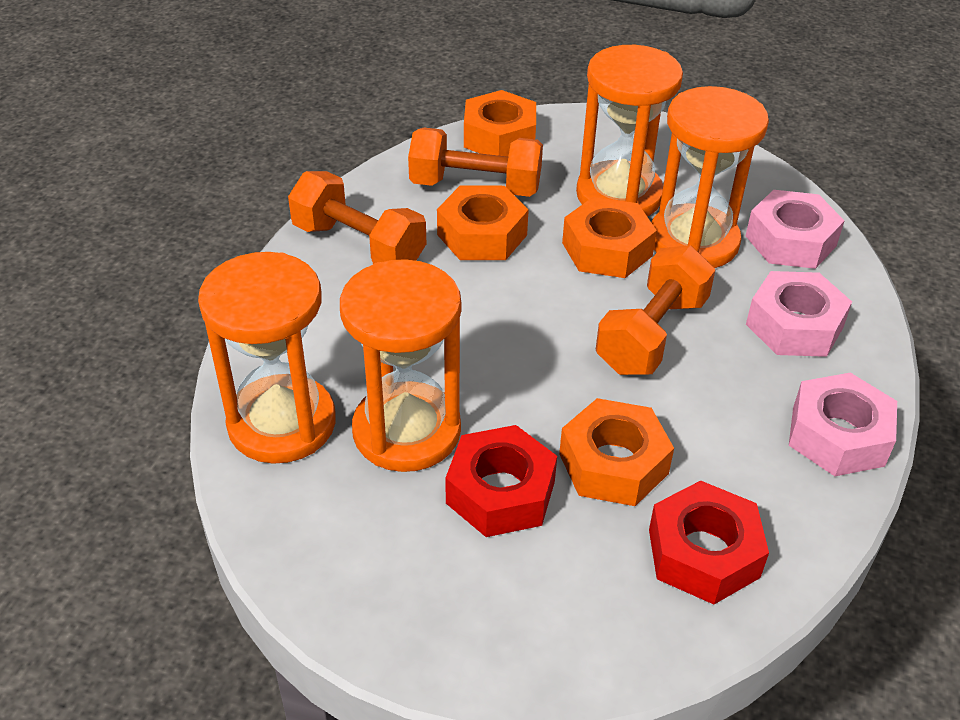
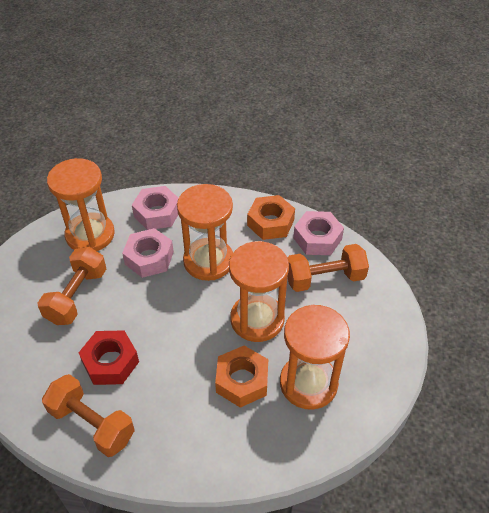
orange nut: 4 -> 2
red nut: 2 -> 1

